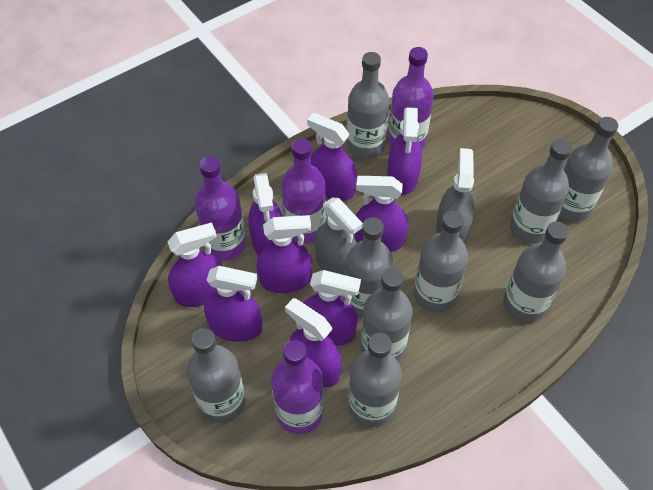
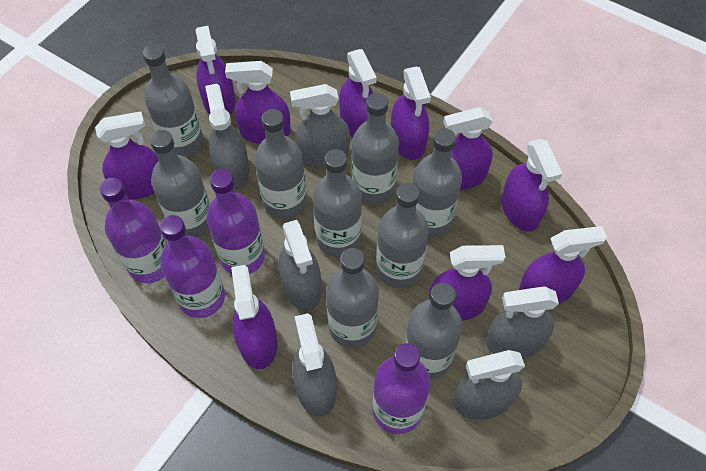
grey spray bottle: 2 -> 6
purple spray bottle: 9 -> 10

